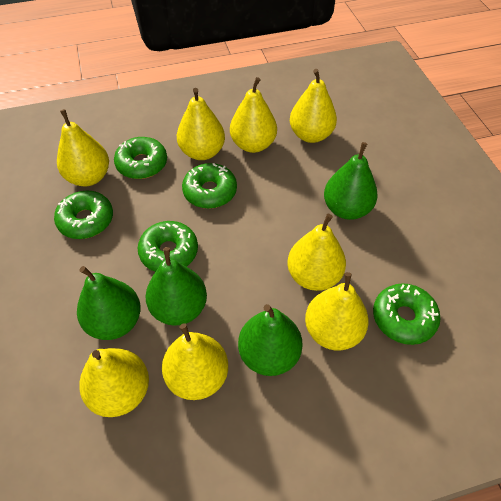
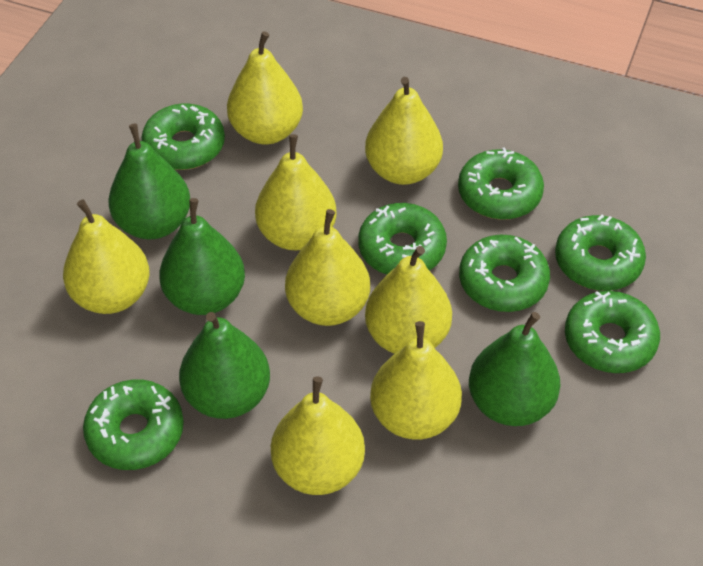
green donut: 5 -> 7

